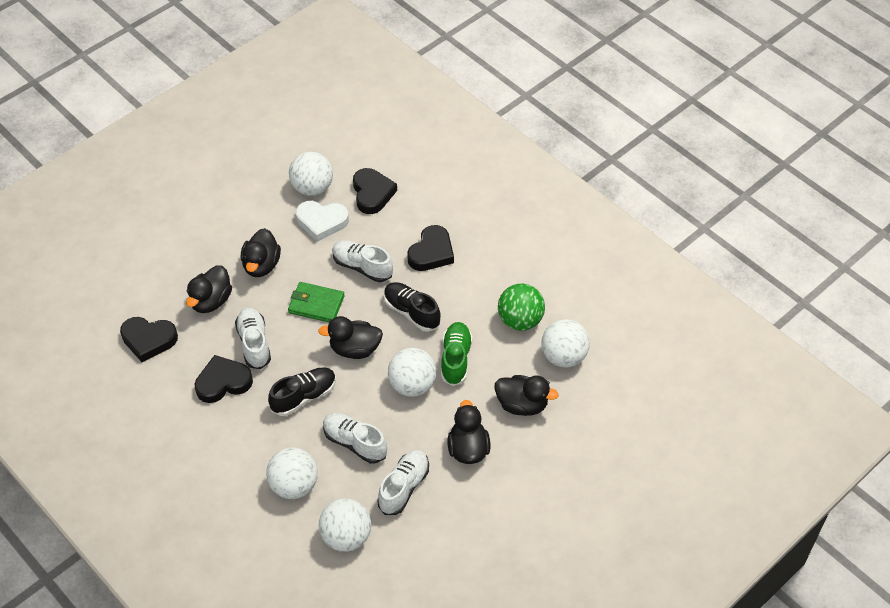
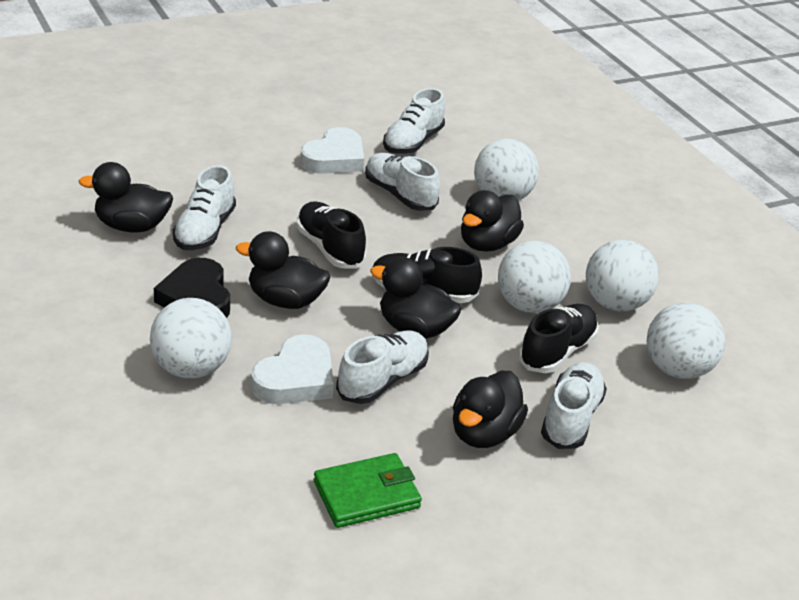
black heart: 4 -> 1
black shoe: 2 -> 3
green ball: 1 -> 0
green shoe: 1 -> 0
white heart: 1 -> 2
white shoe: 4 -> 5

